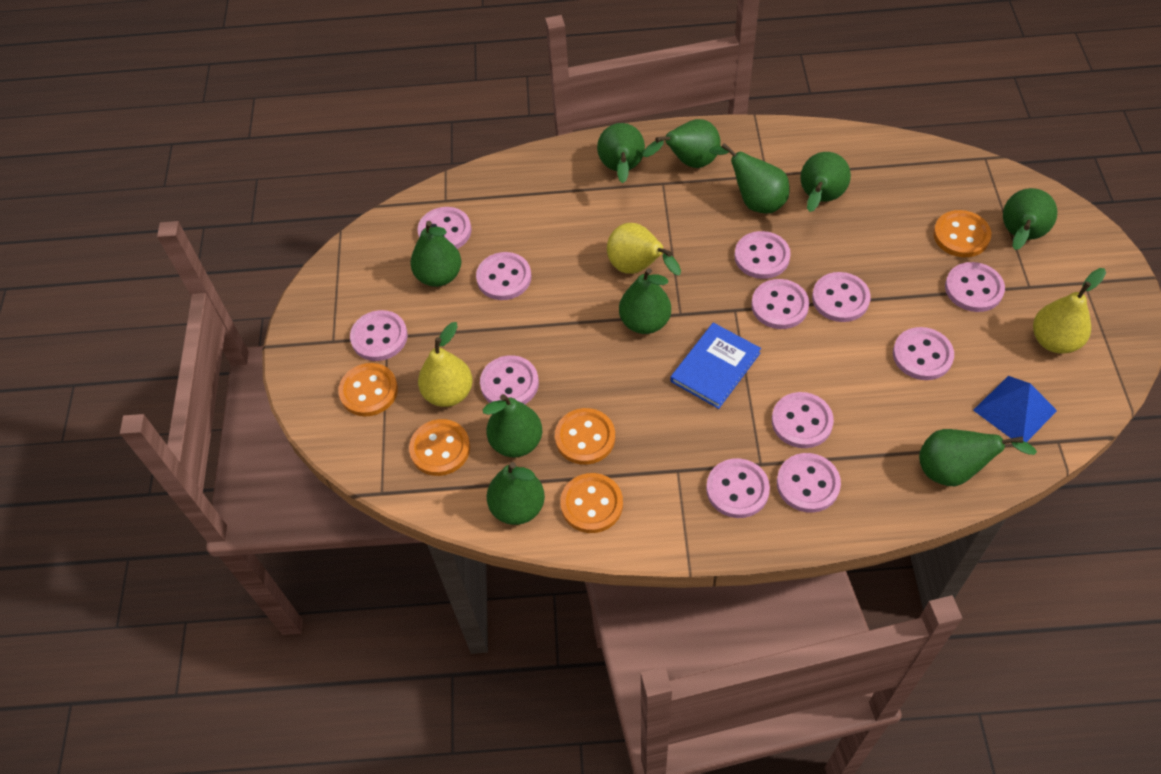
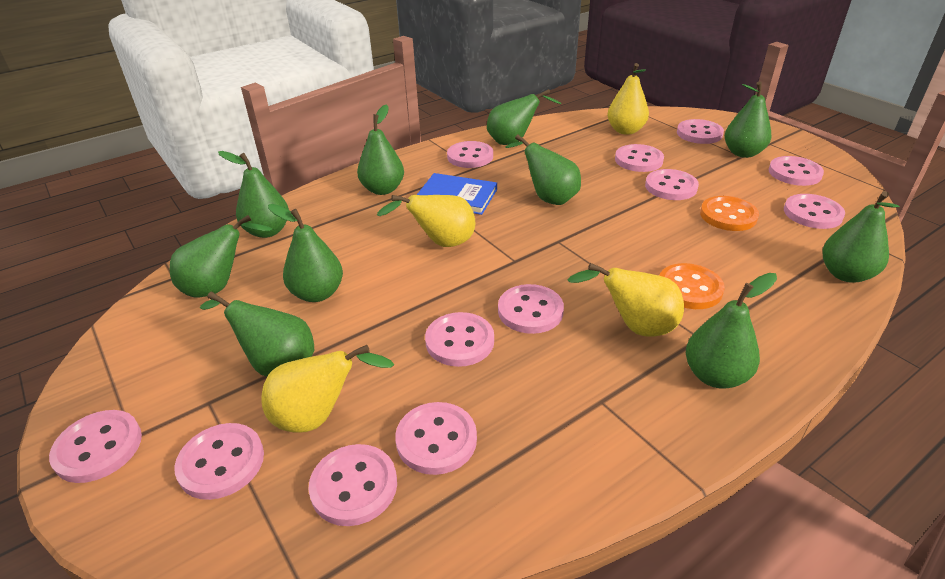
blue pyramid: 1 -> 0
orange button: 5 -> 2
yellow pear: 3 -> 4

